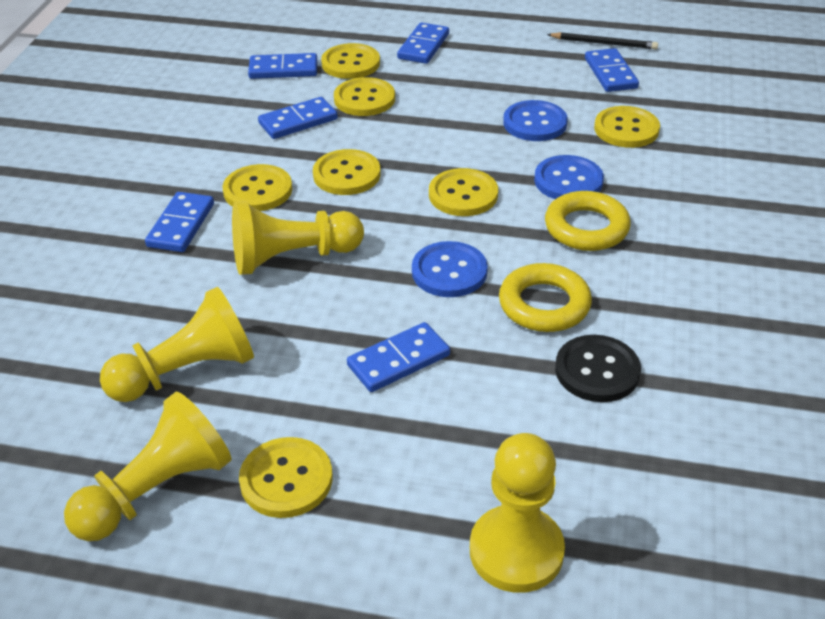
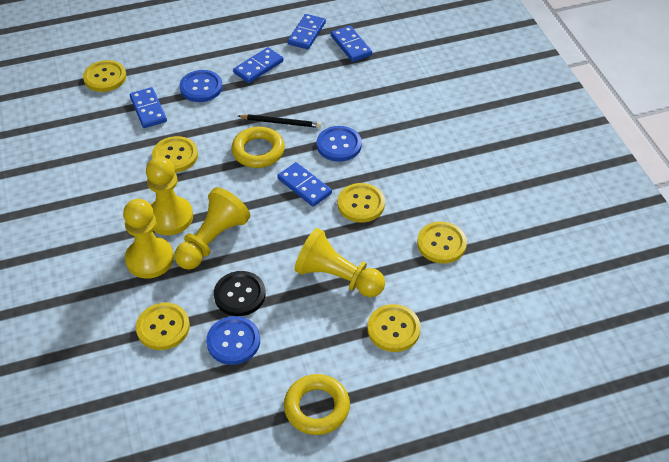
blue domino: 6 -> 5
yellow button: 7 -> 6

